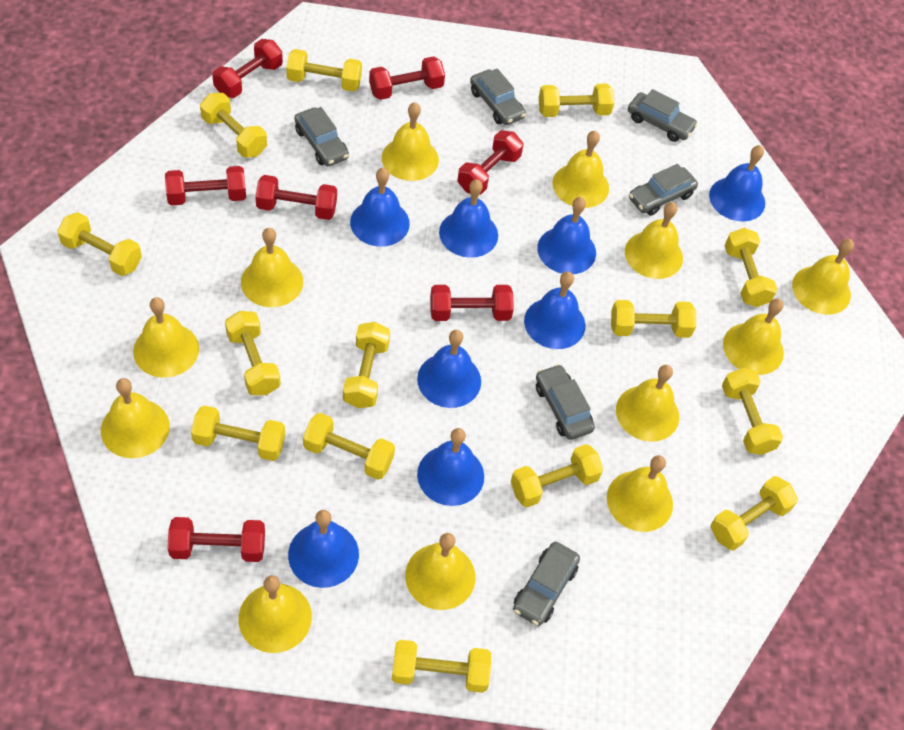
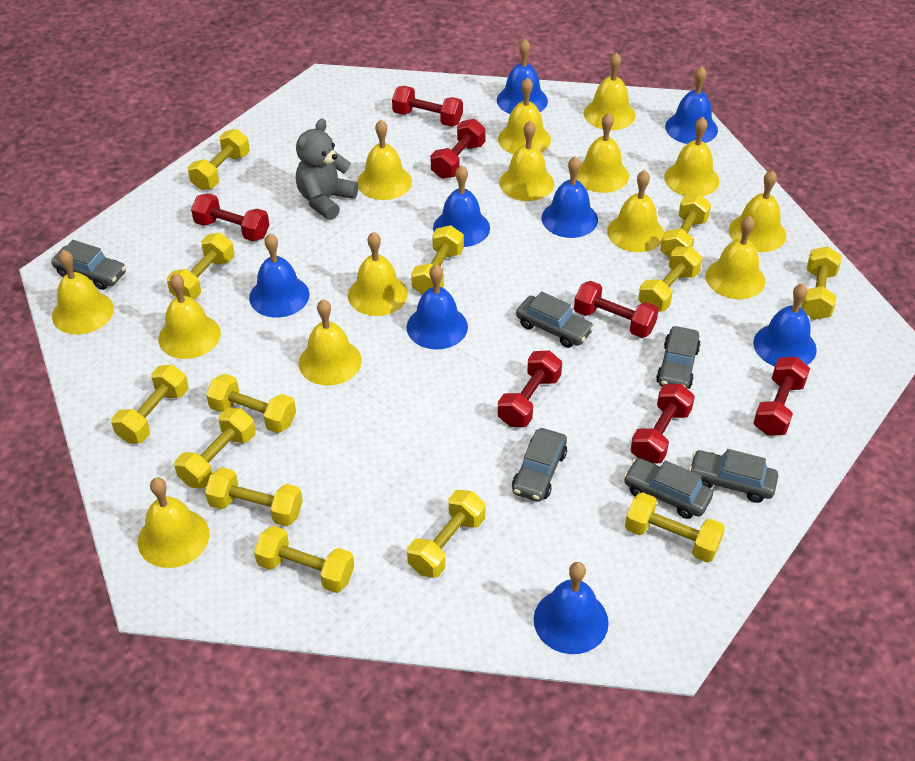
grey teddy bear: 0 -> 1
yellow bell: 12 -> 14
yellow dumbbell: 14 -> 13

